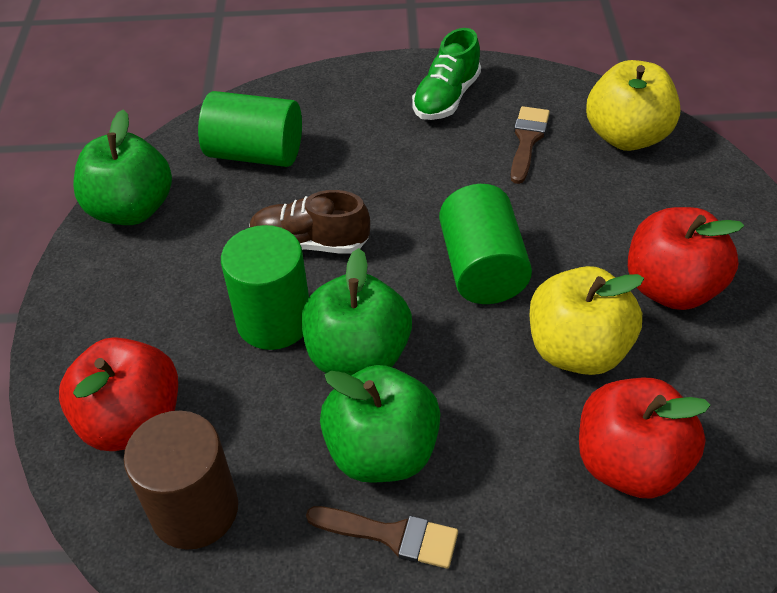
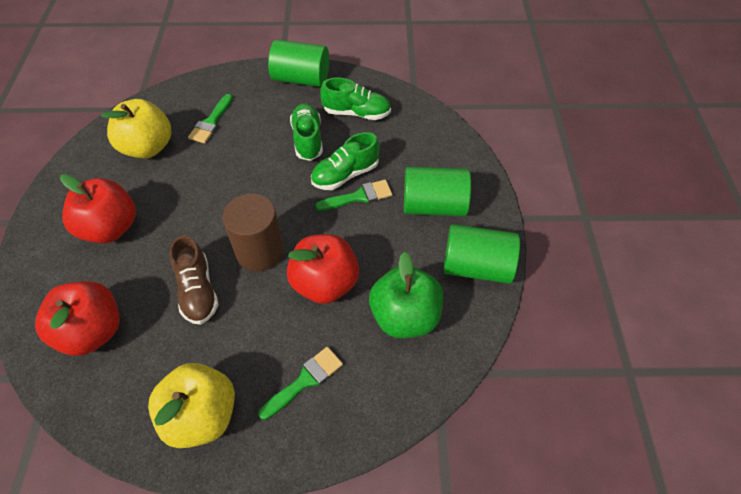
brown brush: 2 -> 0
green apple: 3 -> 1
green brush: 0 -> 3
green shoe: 1 -> 3

